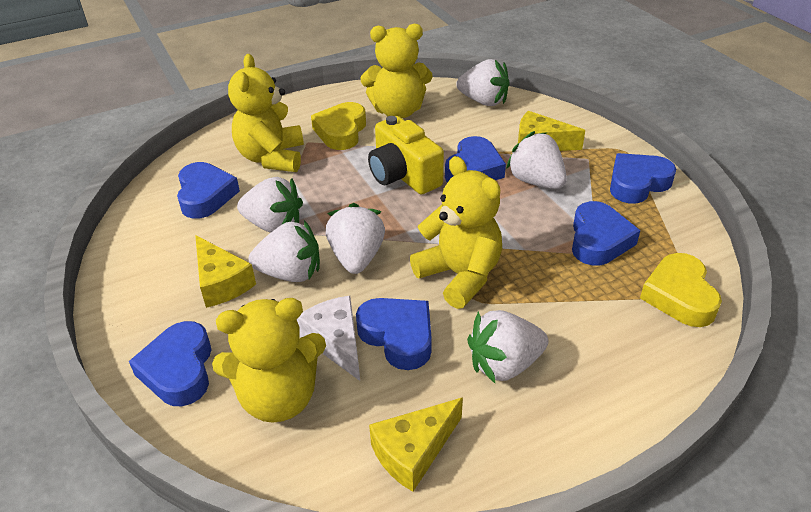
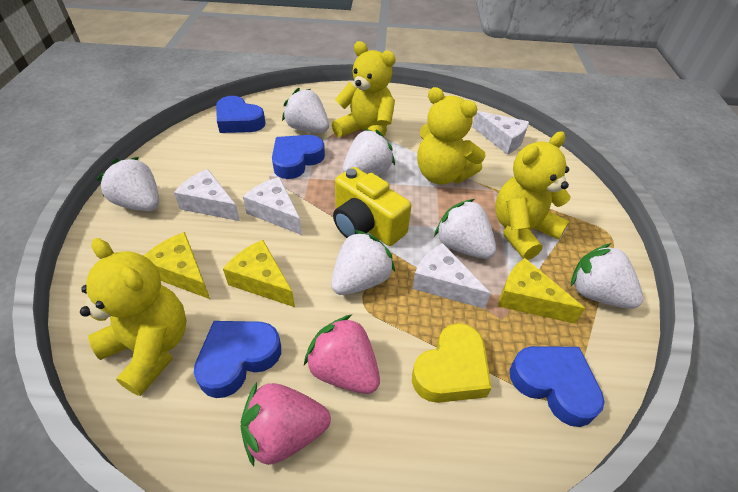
blue heart: 6 -> 4
pink strawberry: 0 -> 2
white cheese: 1 -> 4
yellow heart: 2 -> 1

